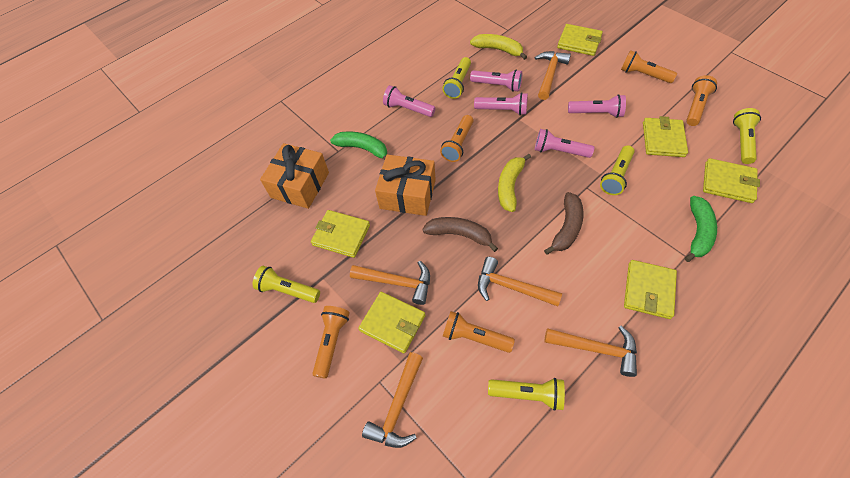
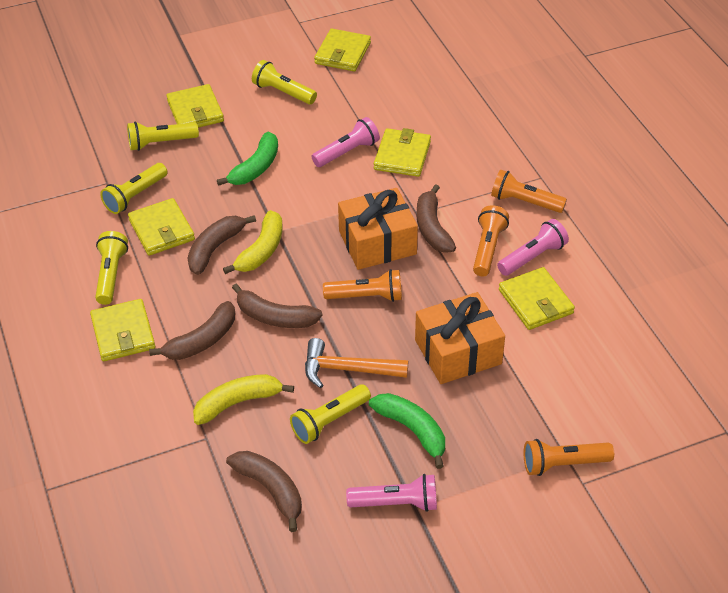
brown banana: 2 -> 5
orange flashlight: 5 -> 4
orange hammer: 5 -> 1
pink flashlight: 5 -> 3

